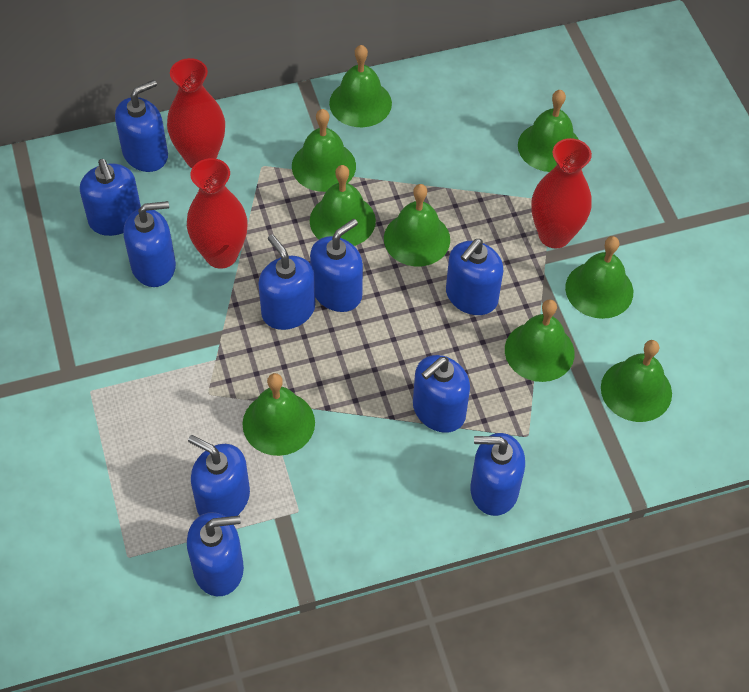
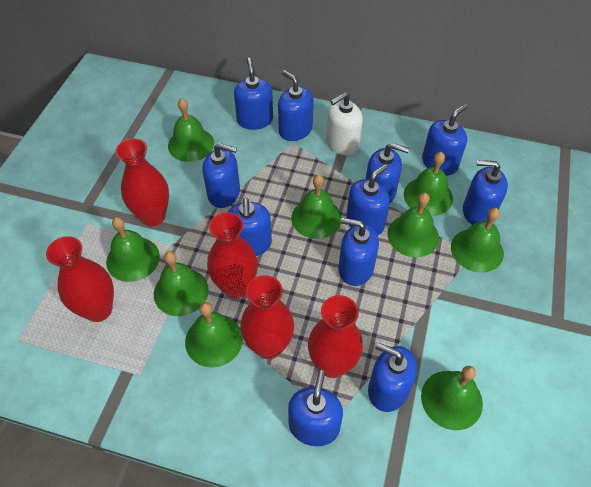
blue soap dispenser: 10 -> 11
red vase: 3 -> 5
white soap dispenser: 0 -> 1

